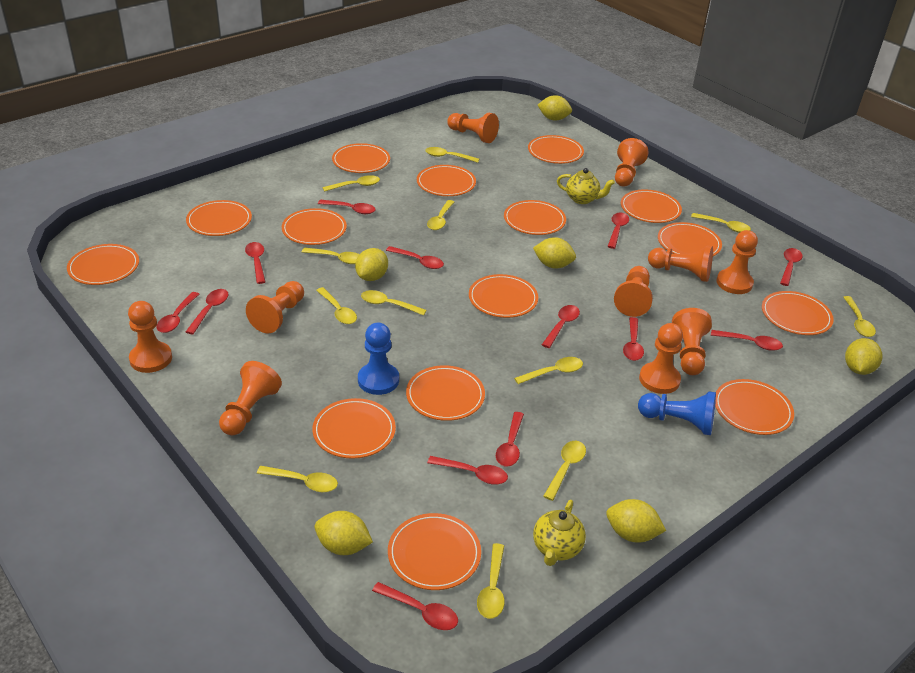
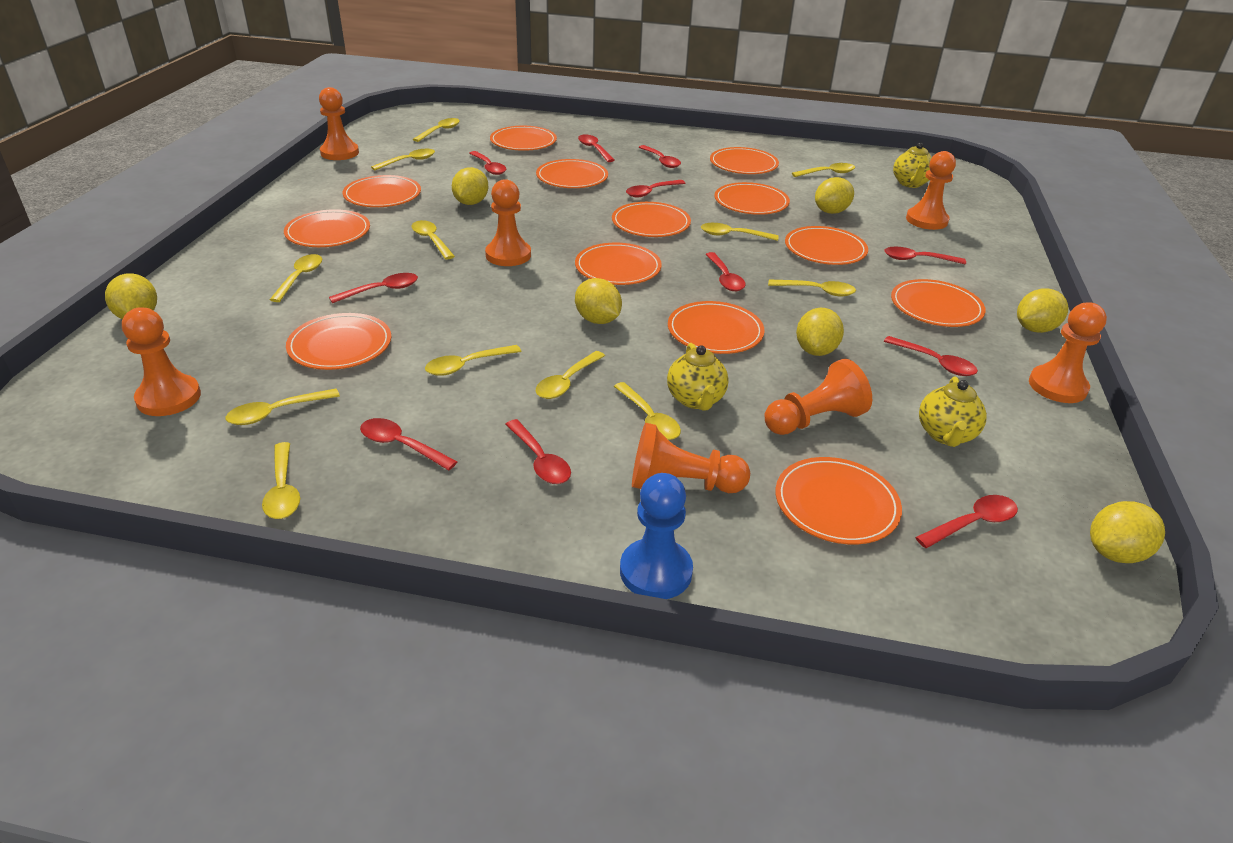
blue pawn: 2 -> 1
orange pawn: 10 -> 7
orange plate: 15 -> 13
red spoon: 13 -> 11
yellow lemon: 6 -> 7
yellow teapot: 2 -> 3

